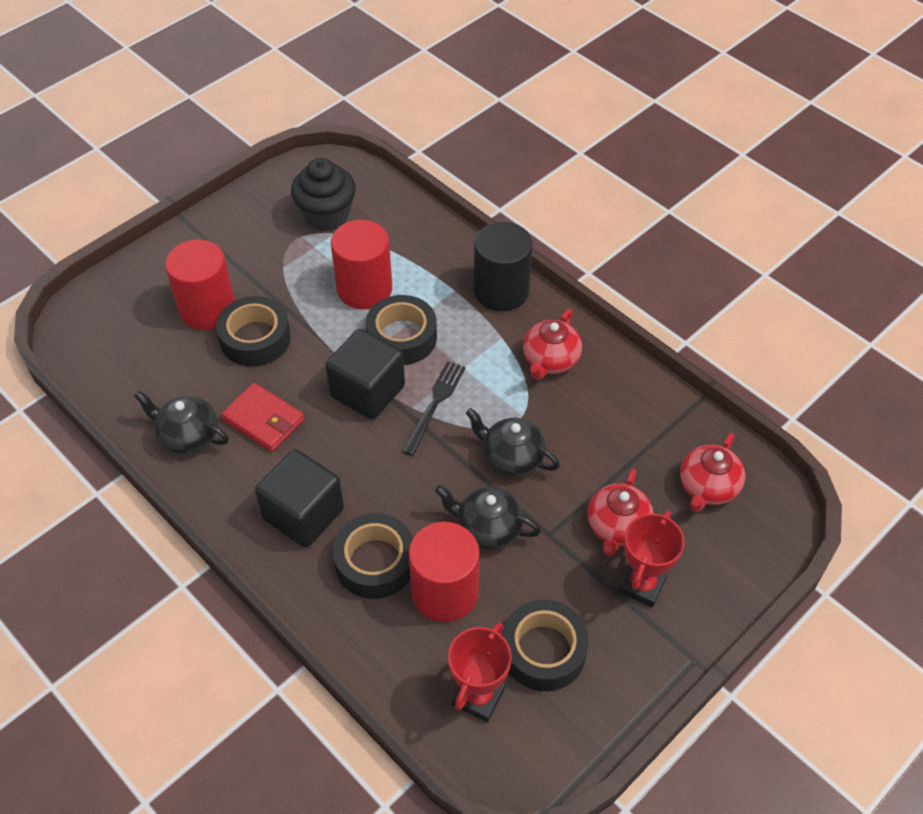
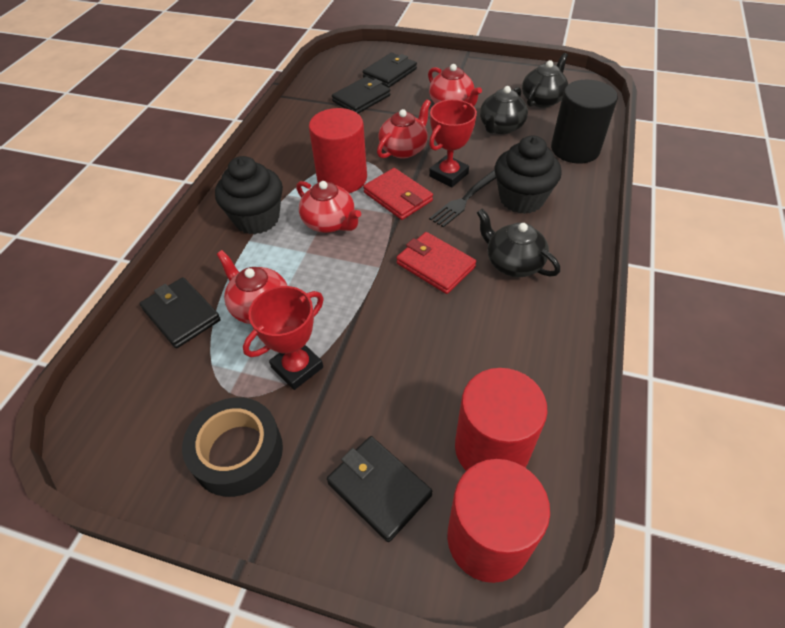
black cube: 2 -> 0
black cupcake: 1 -> 2
black tape: 4 -> 1
black wallet: 0 -> 4
red teapot: 3 -> 4
red wallet: 1 -> 2

